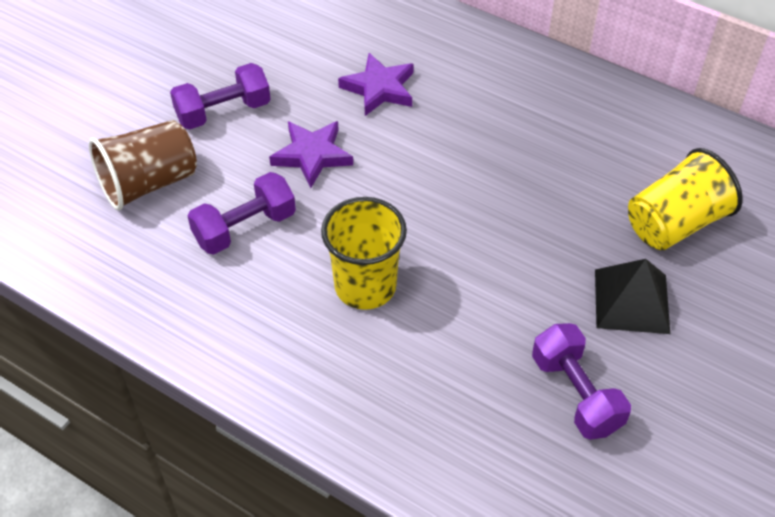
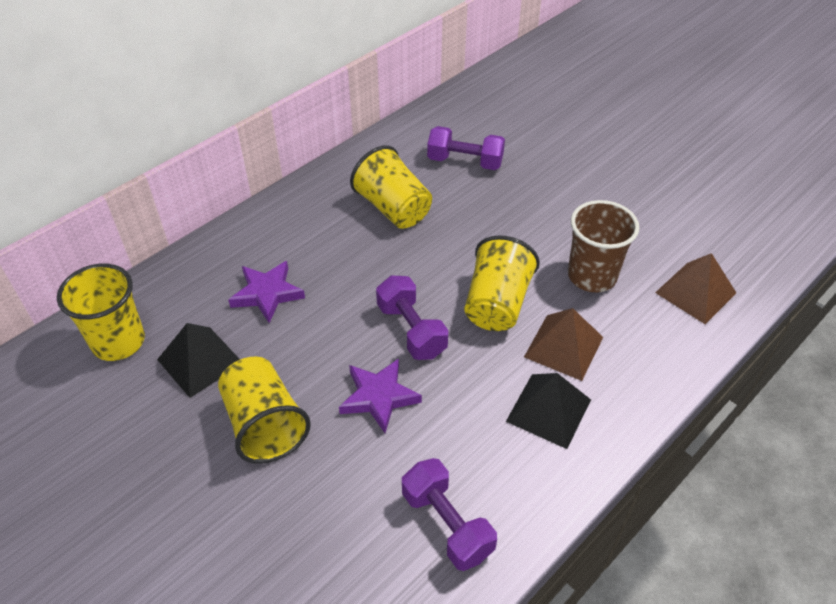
black pyramid: 1 -> 2
brown pyramid: 0 -> 2
yellow cup: 2 -> 4

